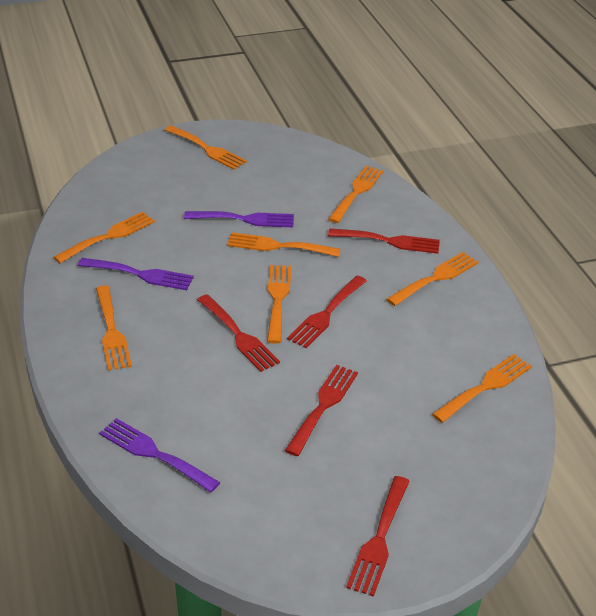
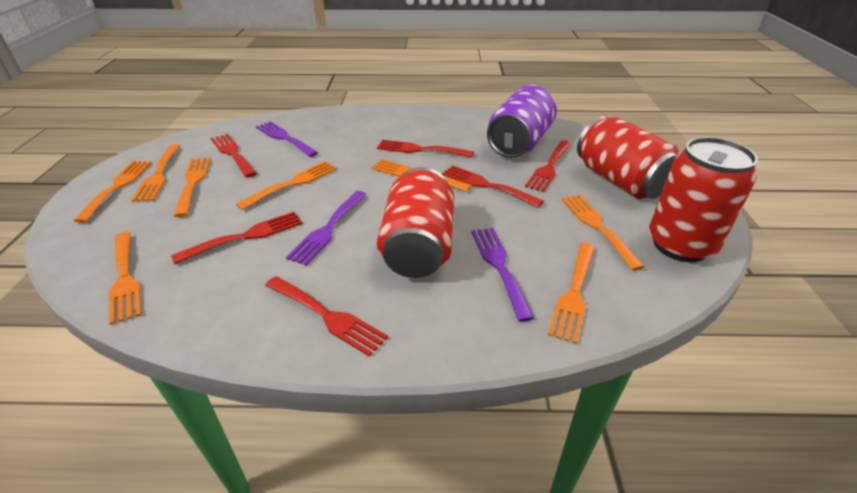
purple can: 0 -> 1
red can: 0 -> 3
red fork: 5 -> 6

